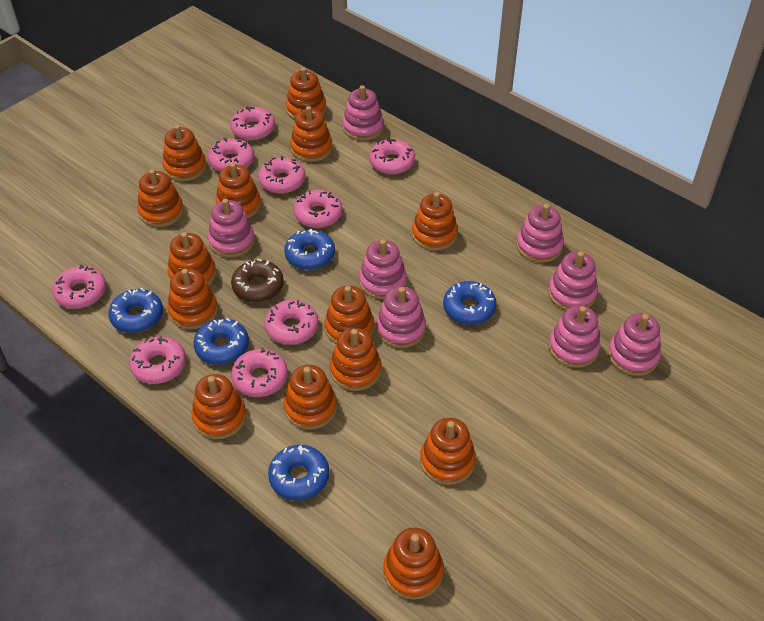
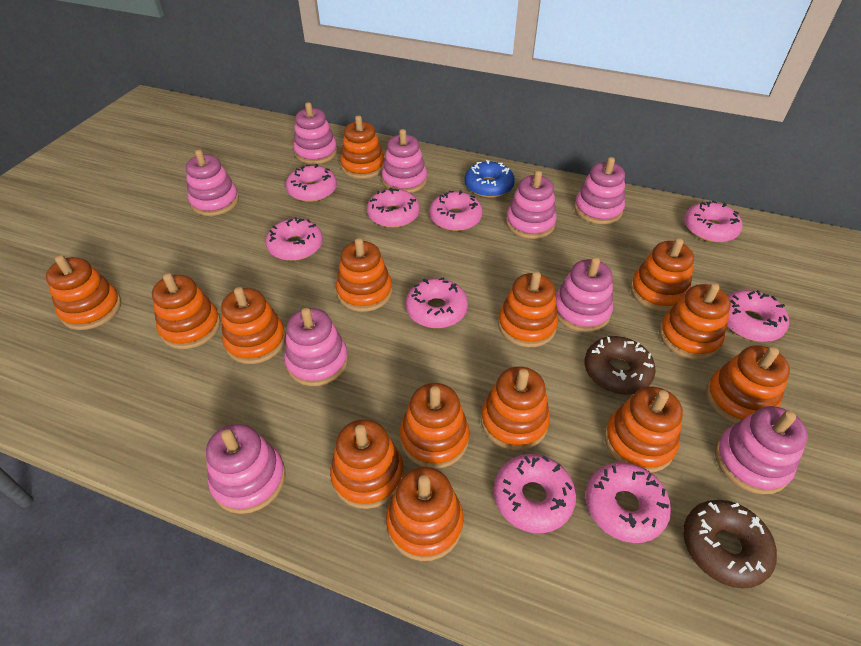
blue donut: 5 -> 1
brown donut: 1 -> 2
pink stacking toy: 8 -> 9

